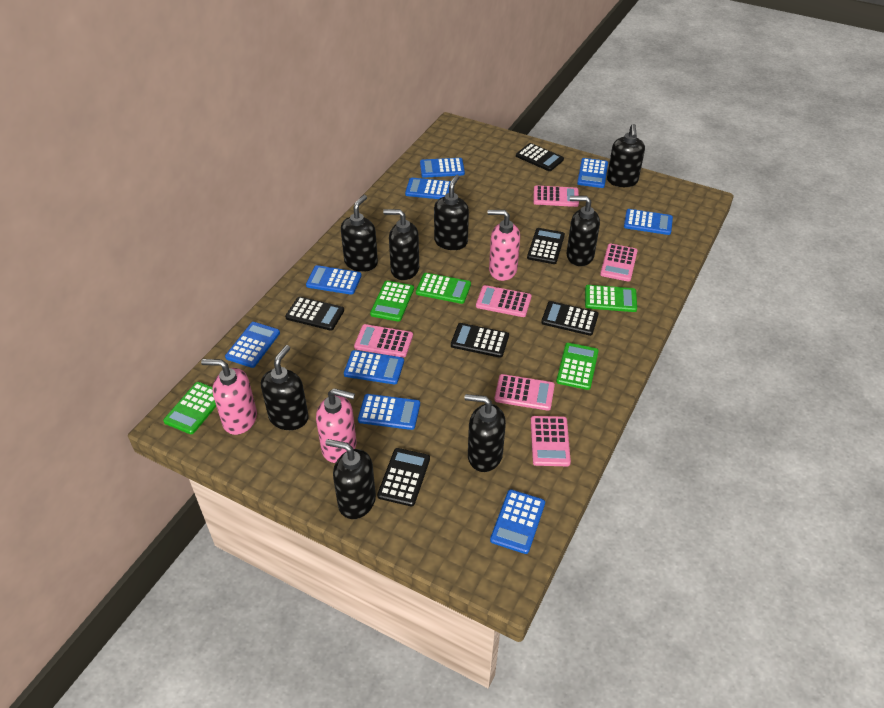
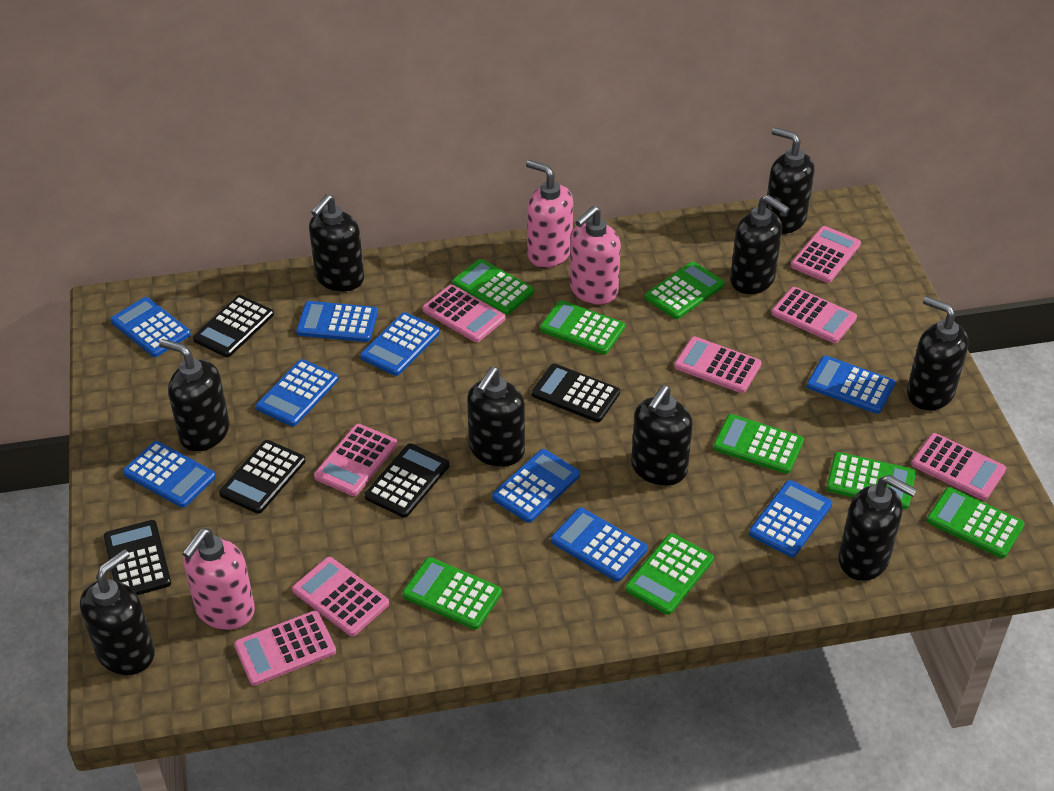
black calculator: 6 -> 5
black soap dispenser: 8 -> 9
green calculator: 5 -> 8
pink calculator: 6 -> 8

